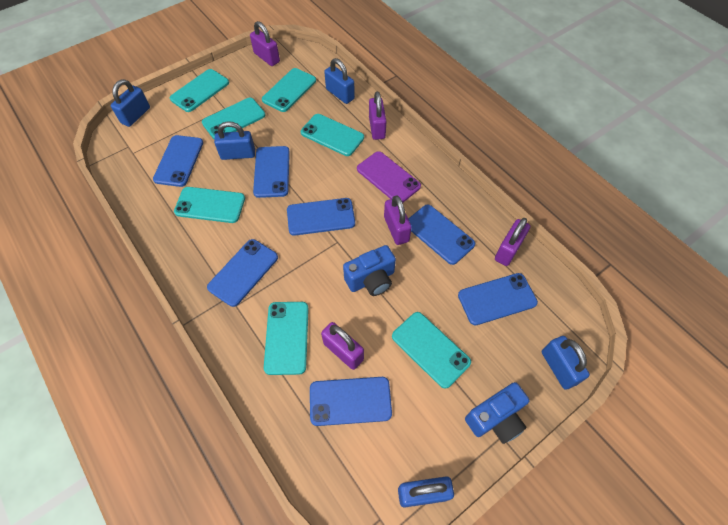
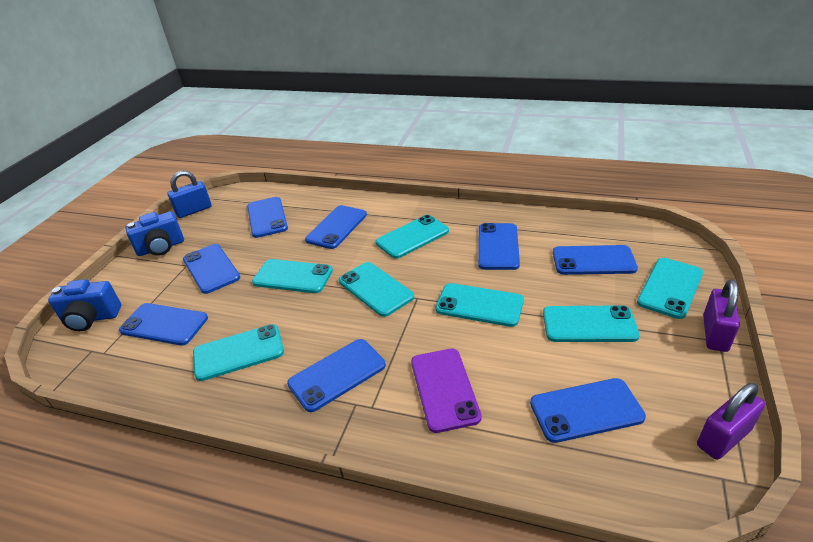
blue padlock: 5 -> 1
blue phone: 7 -> 8
purple padlock: 5 -> 2

